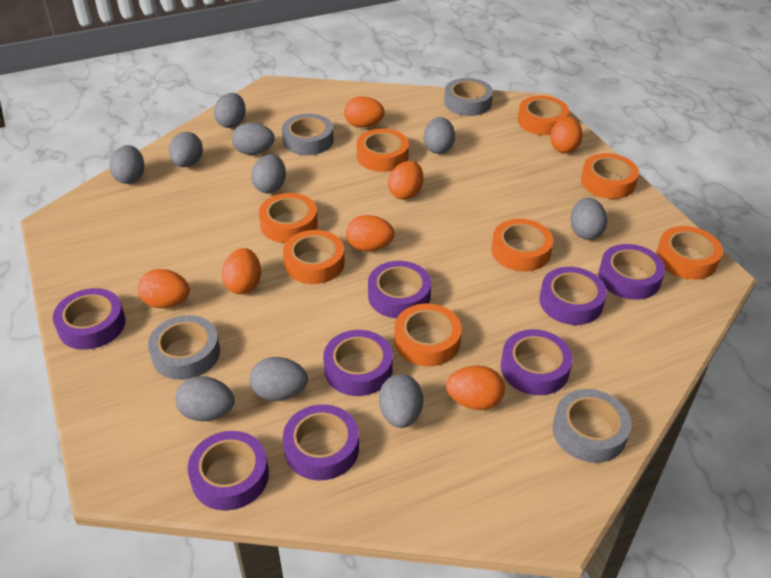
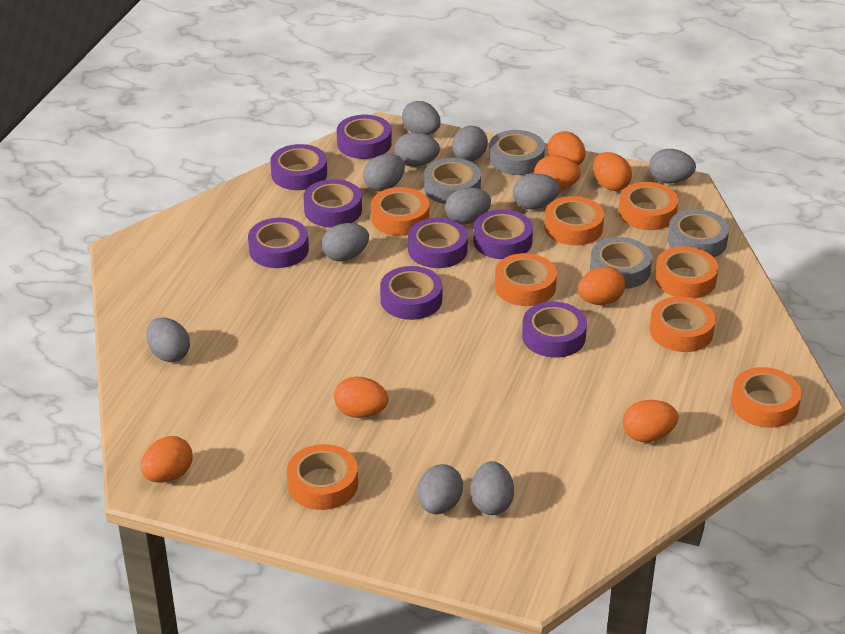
grey egg: 10 -> 11

